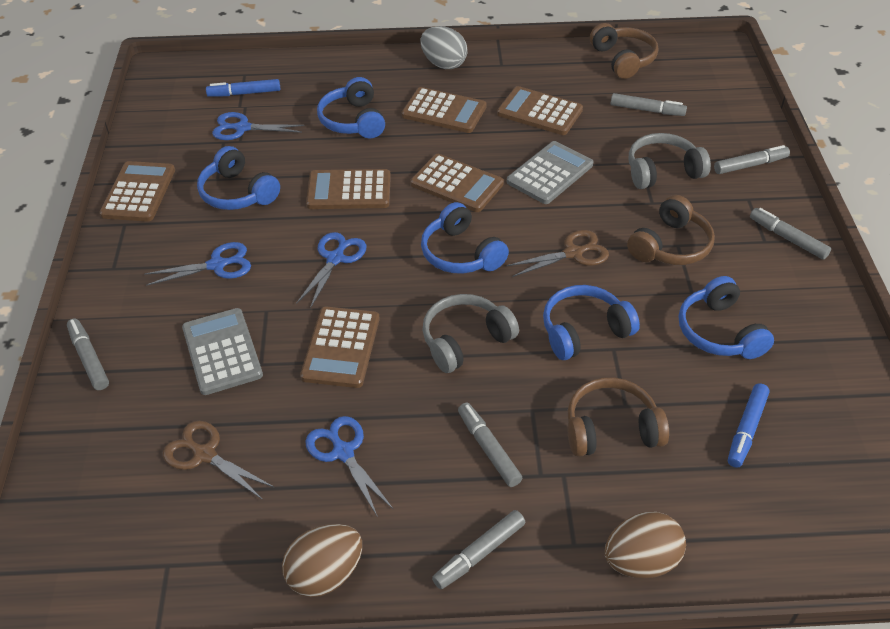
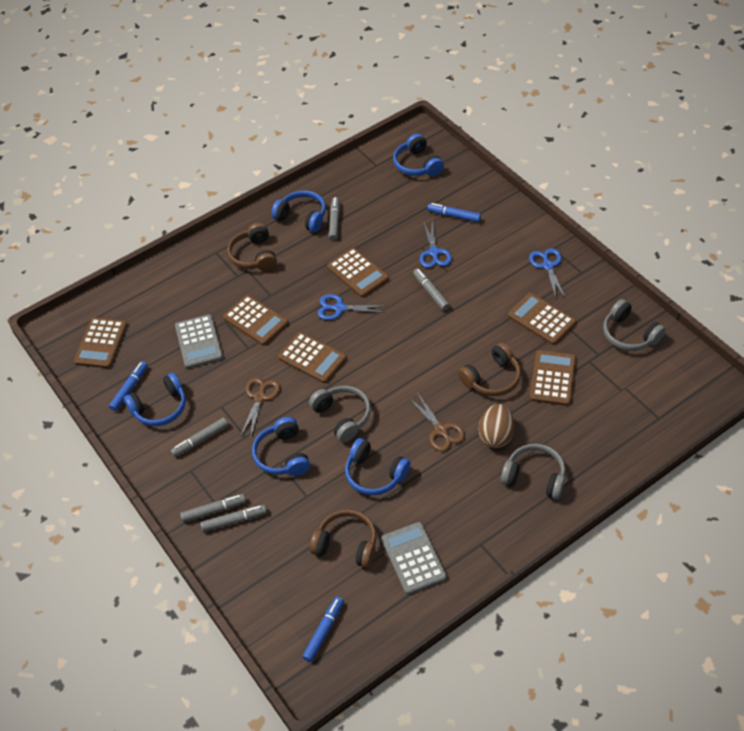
blue marker: 2 -> 3
blue scissors: 4 -> 3
brown egg: 2 -> 1
grey egg: 1 -> 0
grey headphones: 2 -> 3
grey marker: 6 -> 5

